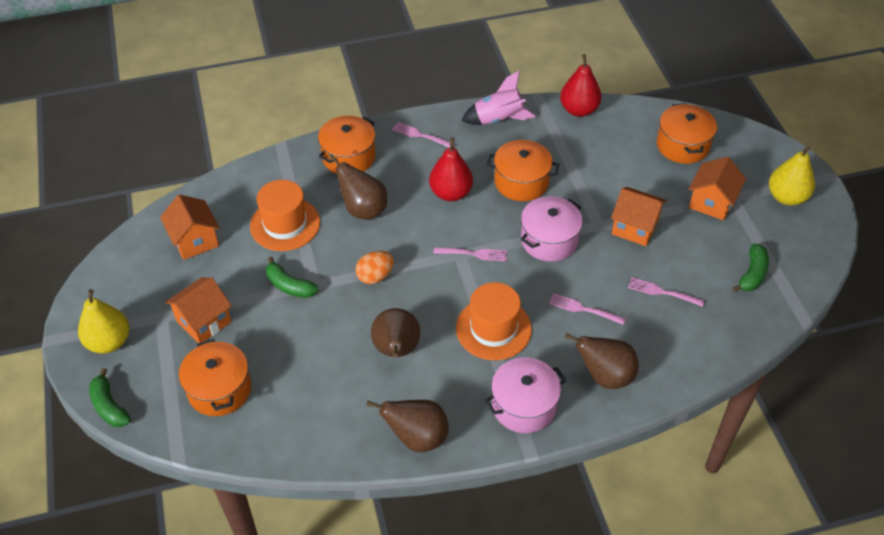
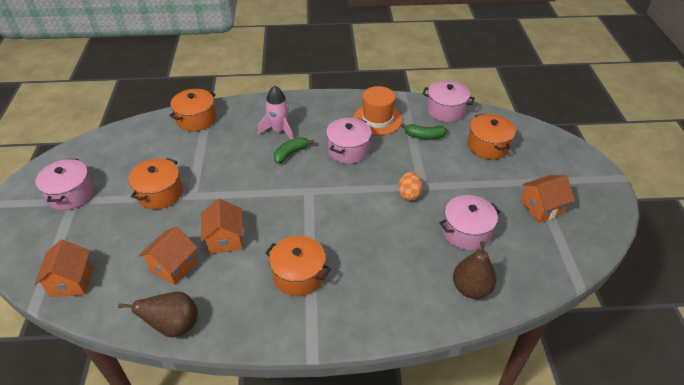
brown pear: 4 -> 2
green banana: 3 -> 2
orange hat: 2 -> 1
pink fork: 4 -> 0
pink pot: 2 -> 4
red pear: 2 -> 0
yellow pear: 2 -> 0

